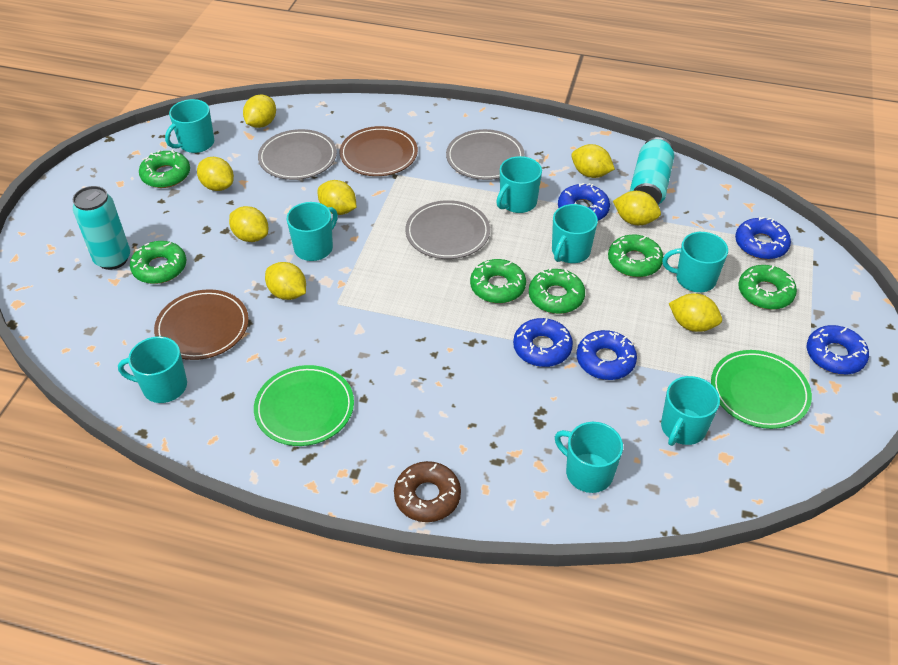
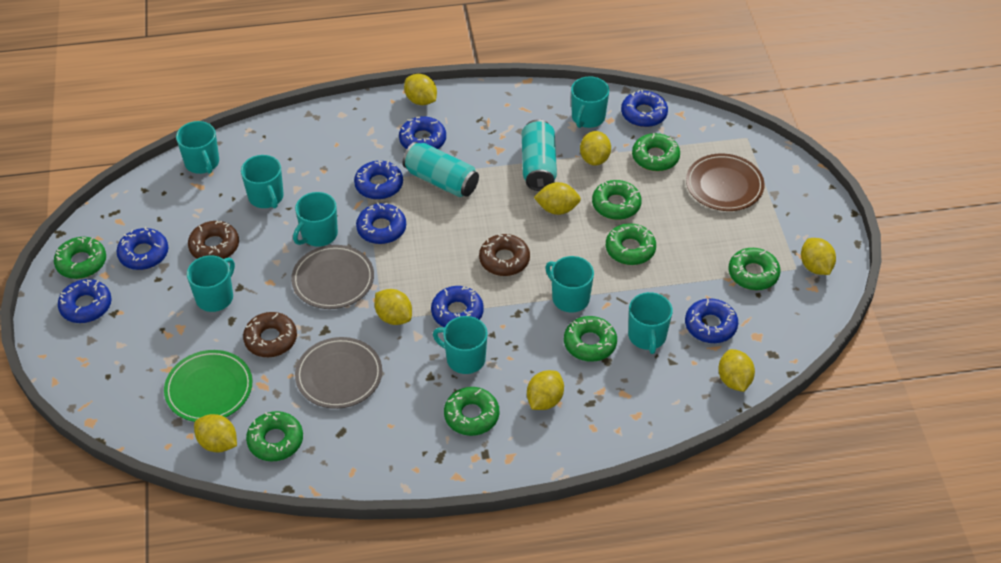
blue donut: 5 -> 8
brown donut: 1 -> 3
brown plate: 2 -> 1
green donut: 6 -> 8
green plate: 2 -> 1
grey plate: 3 -> 2

